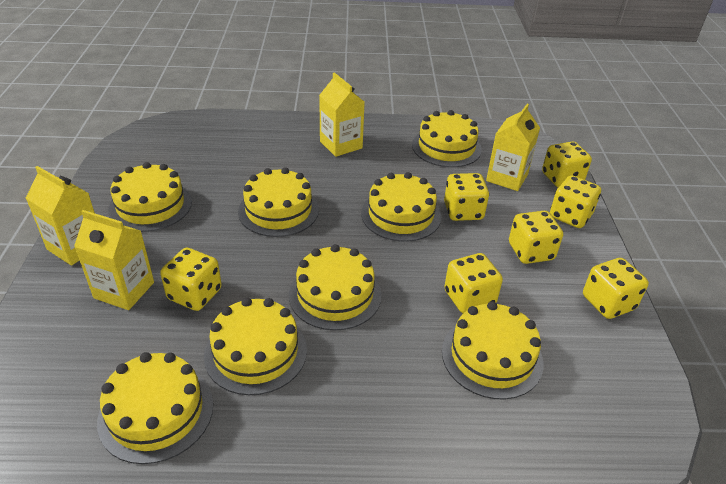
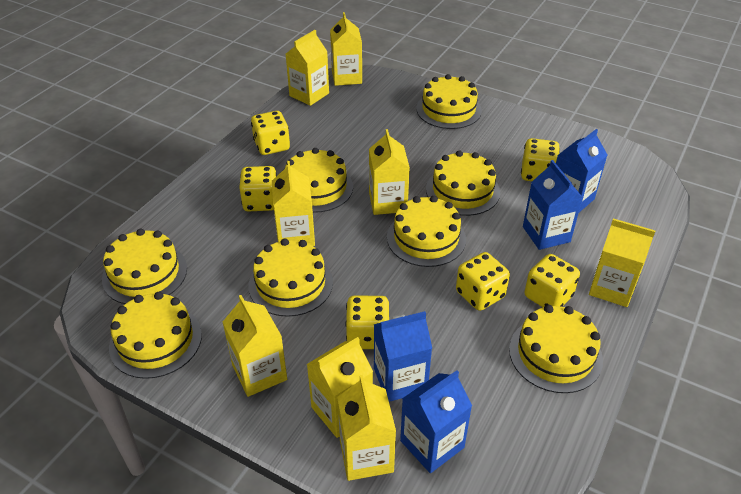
blue carton: 0 -> 4
yellow carton: 4 -> 8
yellow dice: 7 -> 6

